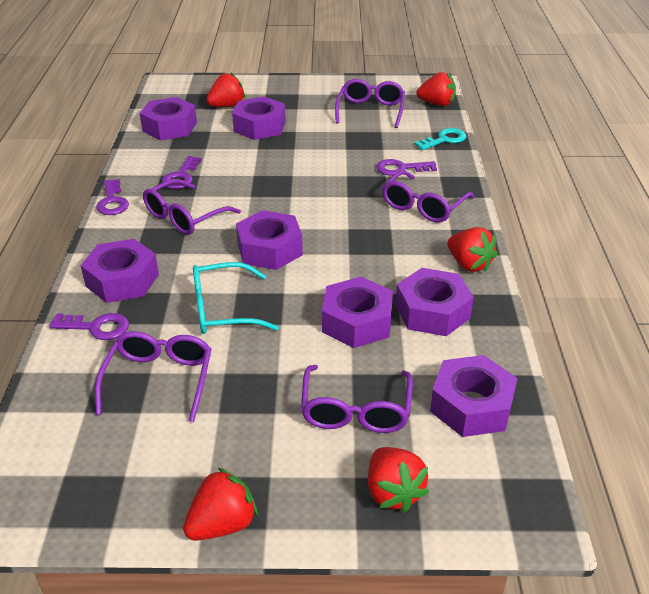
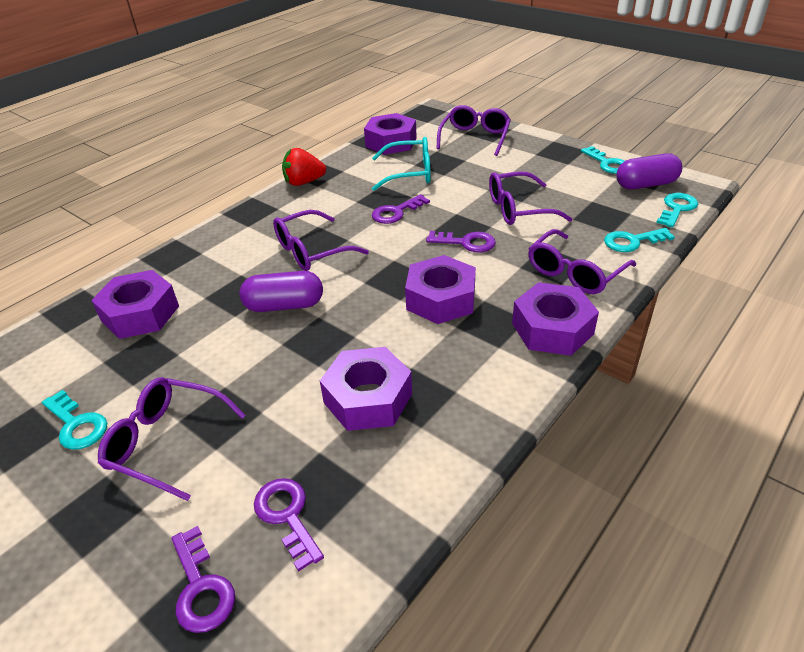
purple capsule: 0 -> 2
purple nut: 7 -> 5
red strawberry: 5 -> 1
turquoise key: 1 -> 4

